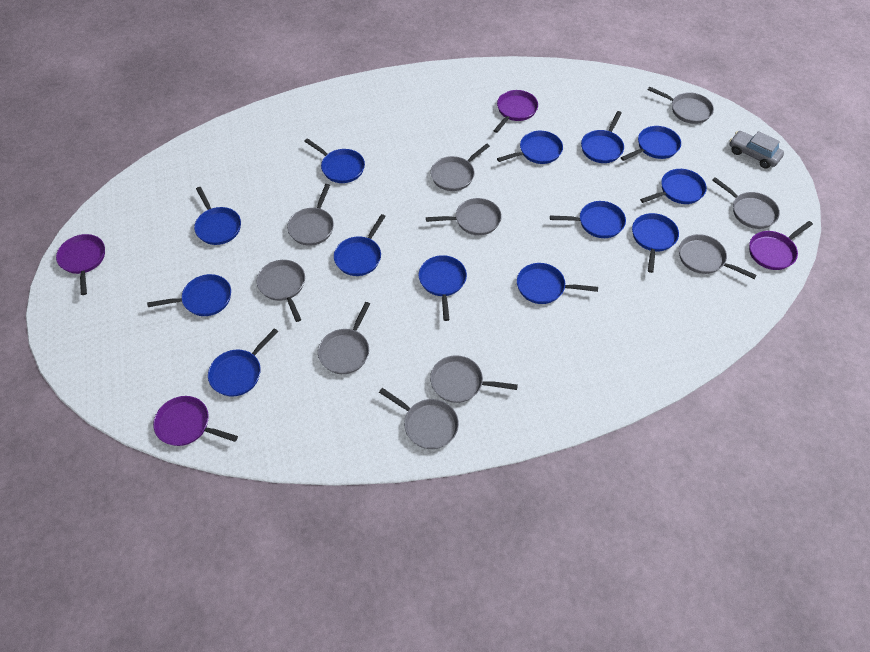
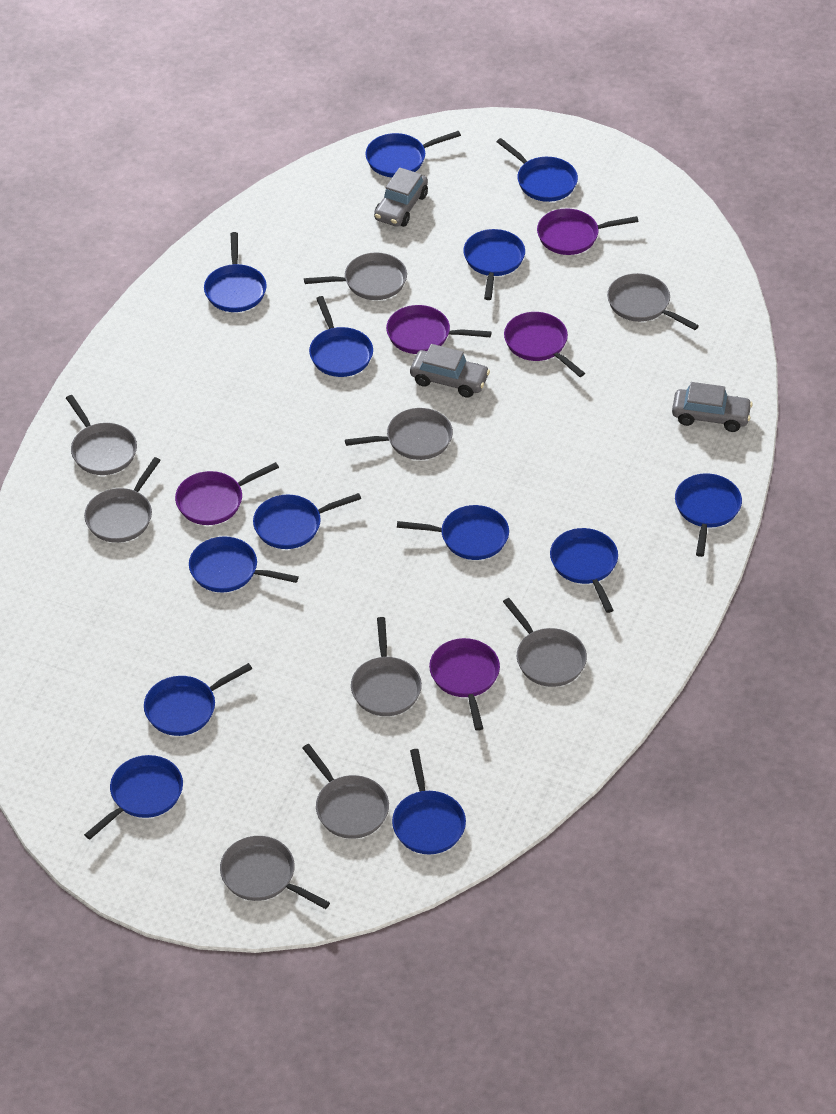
grey car: 1 -> 3
grey pan: 10 -> 9
purple pan: 4 -> 5

